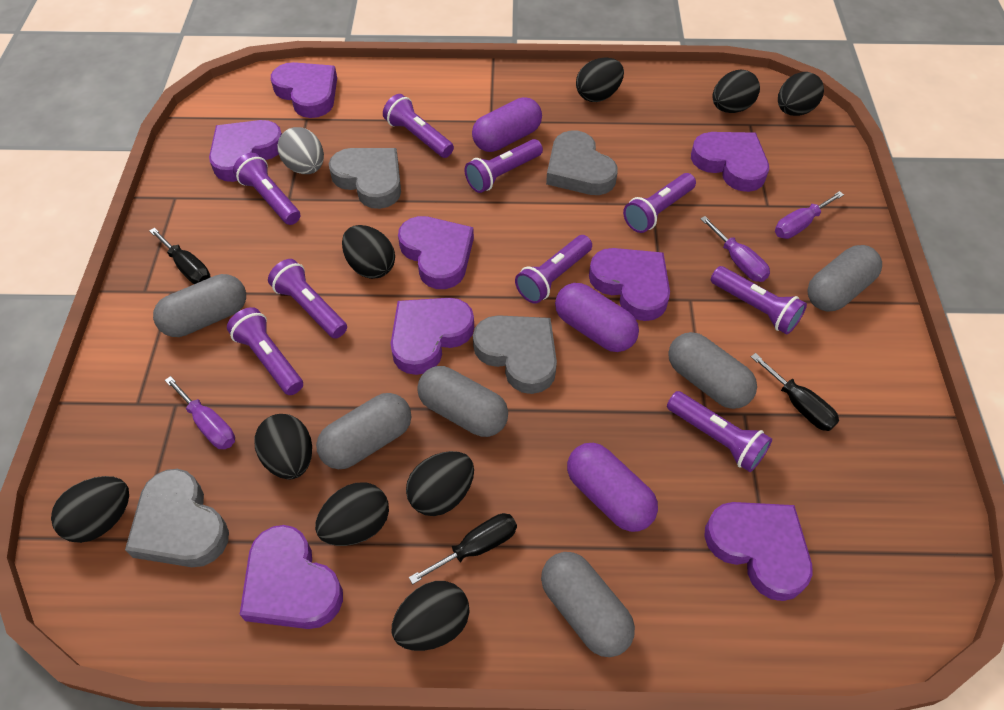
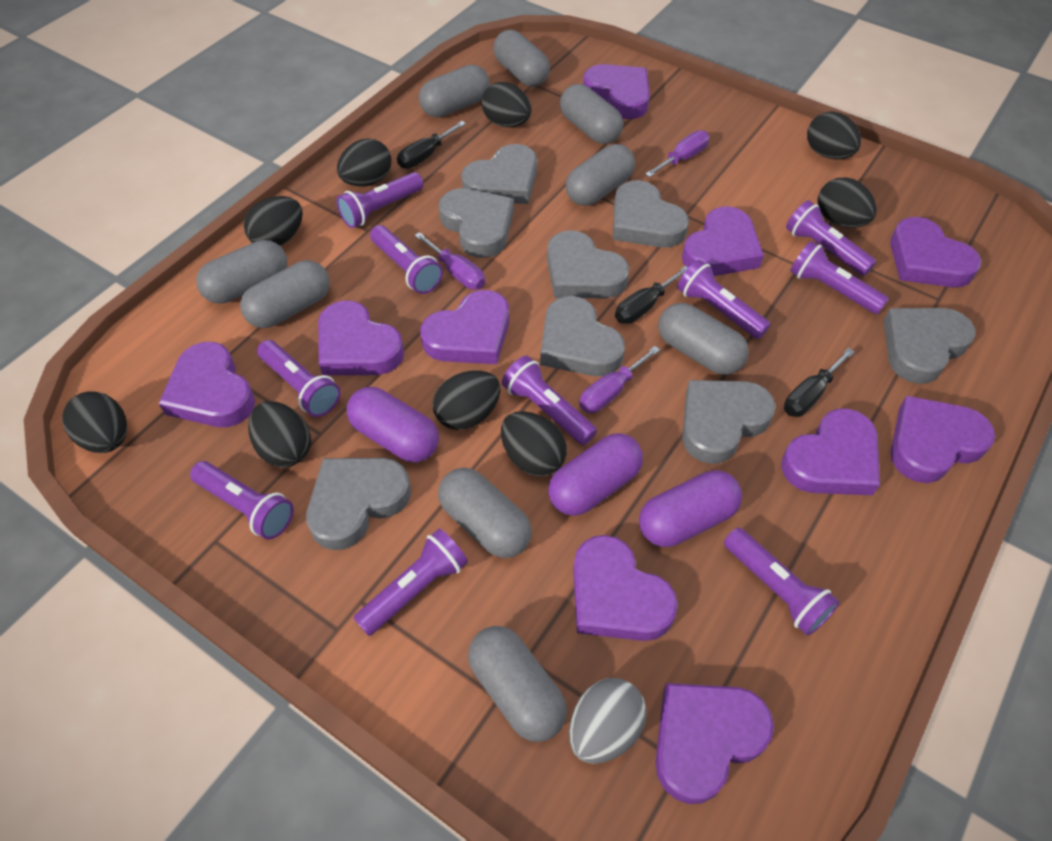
grey capsule: 6 -> 9
grey heart: 4 -> 8
purple flashlight: 9 -> 10
purple heart: 8 -> 10

